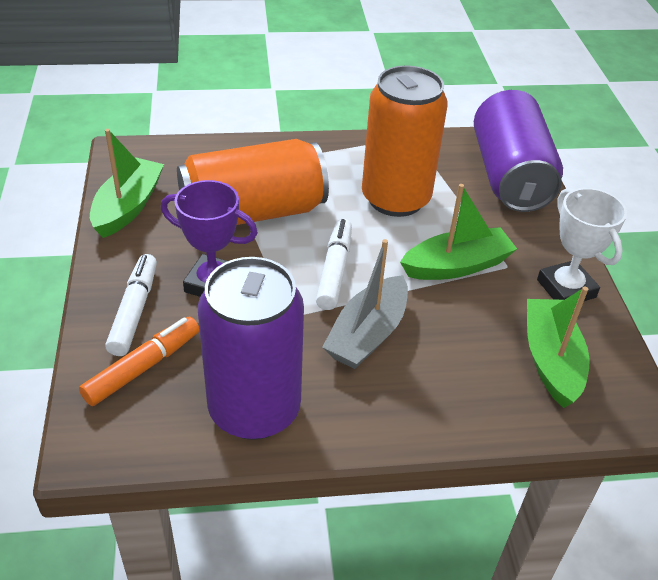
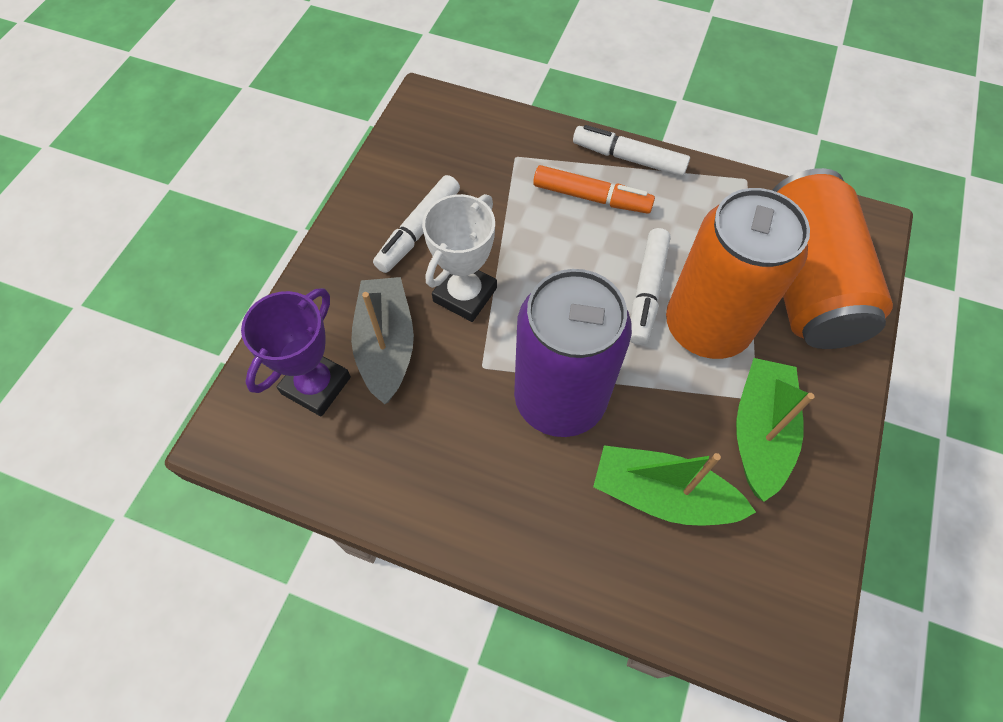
green boat: 3 -> 2
purple can: 2 -> 1
white marker: 2 -> 3

